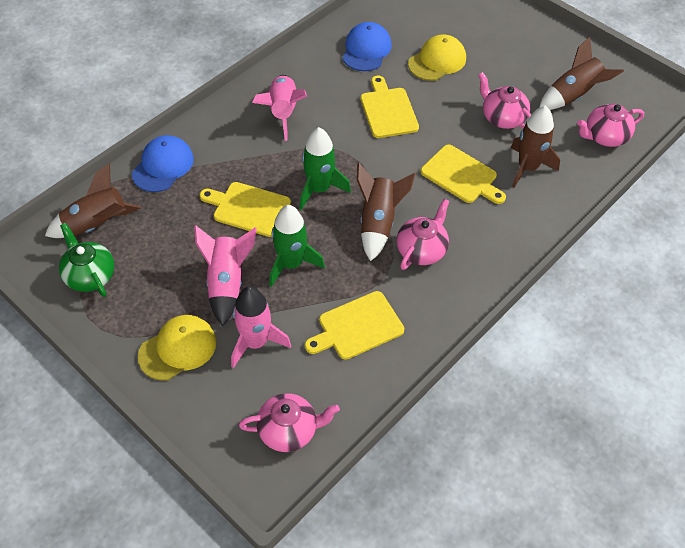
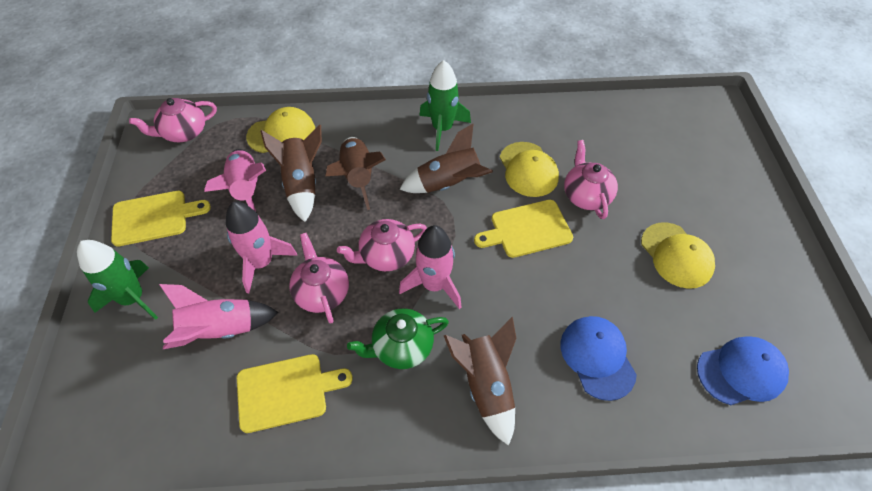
pink rocket: 3 -> 4
yellow cap: 2 -> 3
yellow cutting board: 4 -> 3

